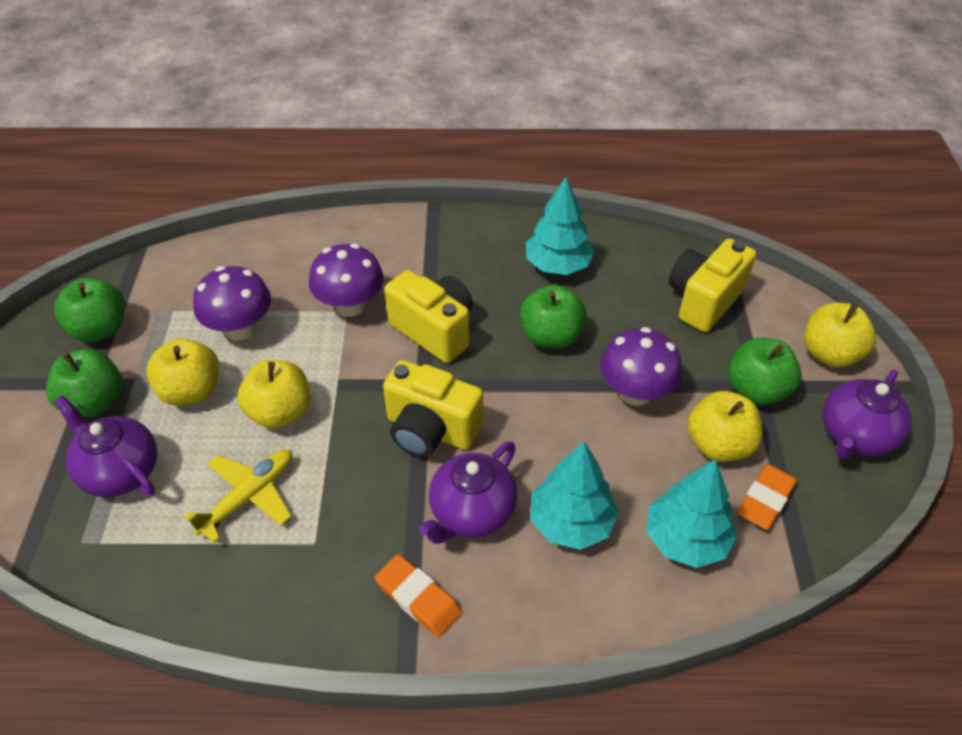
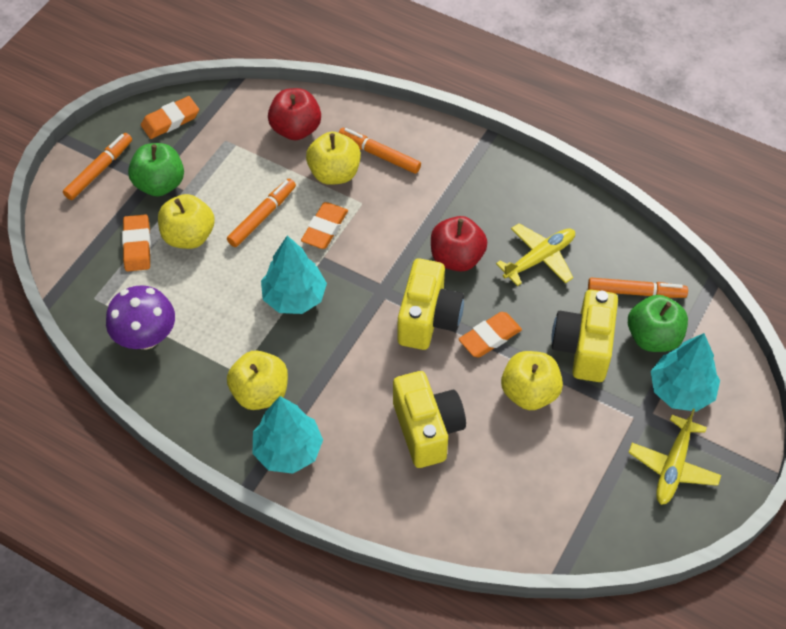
green apple: 4 -> 2
orange eraser: 2 -> 4
orange marker: 0 -> 4
purple mushroom: 3 -> 1
purple teapot: 3 -> 0
red apple: 0 -> 2
yellow plane: 1 -> 2

